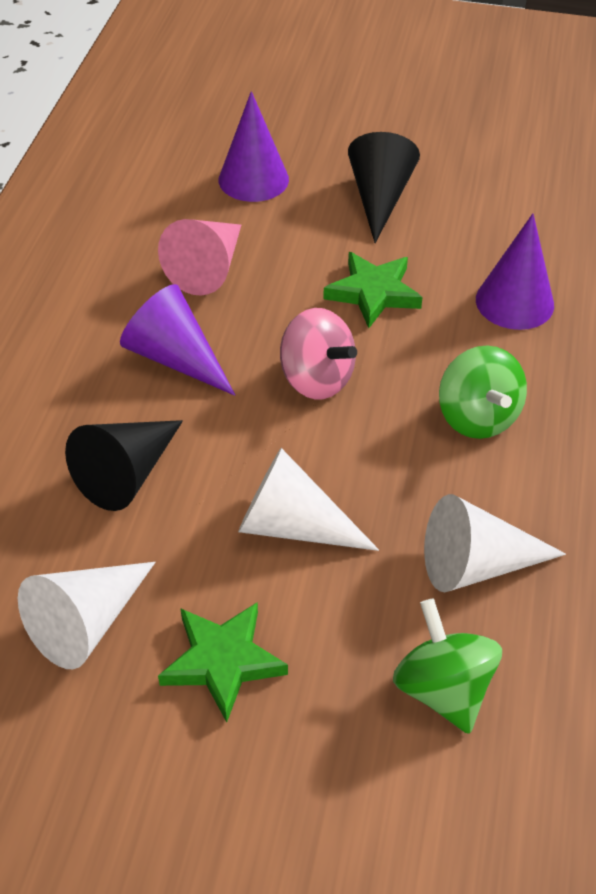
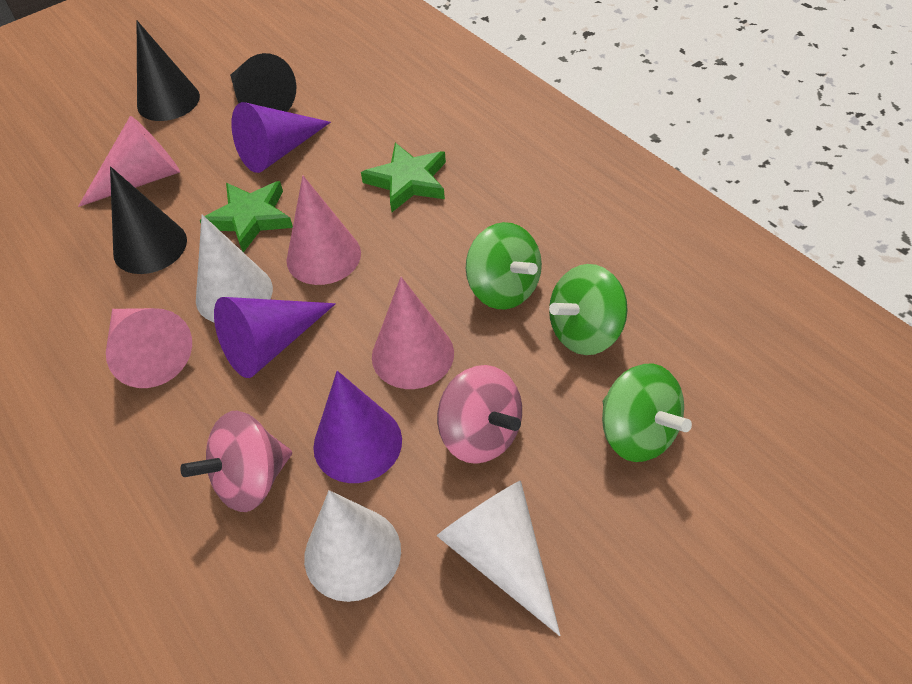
black cone: 2 -> 3
green spinning top: 2 -> 3
pink cone: 1 -> 4
pink spinning top: 1 -> 2

